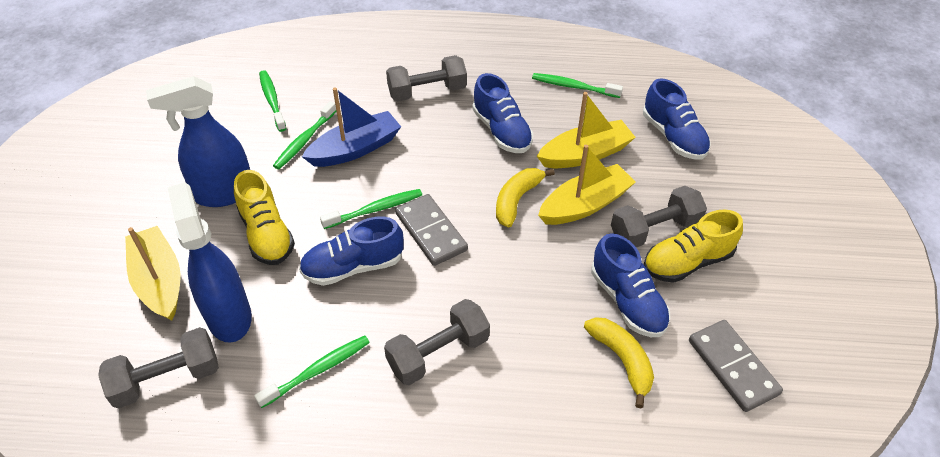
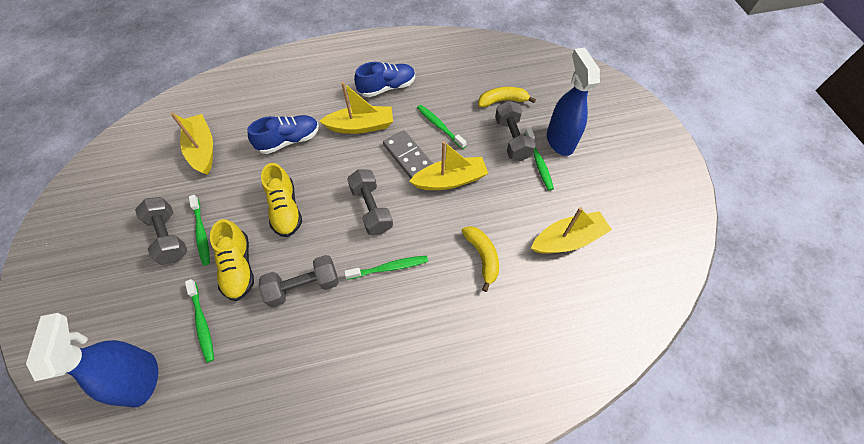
blue boat: 1 -> 0
blue shoe: 4 -> 2
grey domino: 2 -> 1
yellow boat: 3 -> 4

